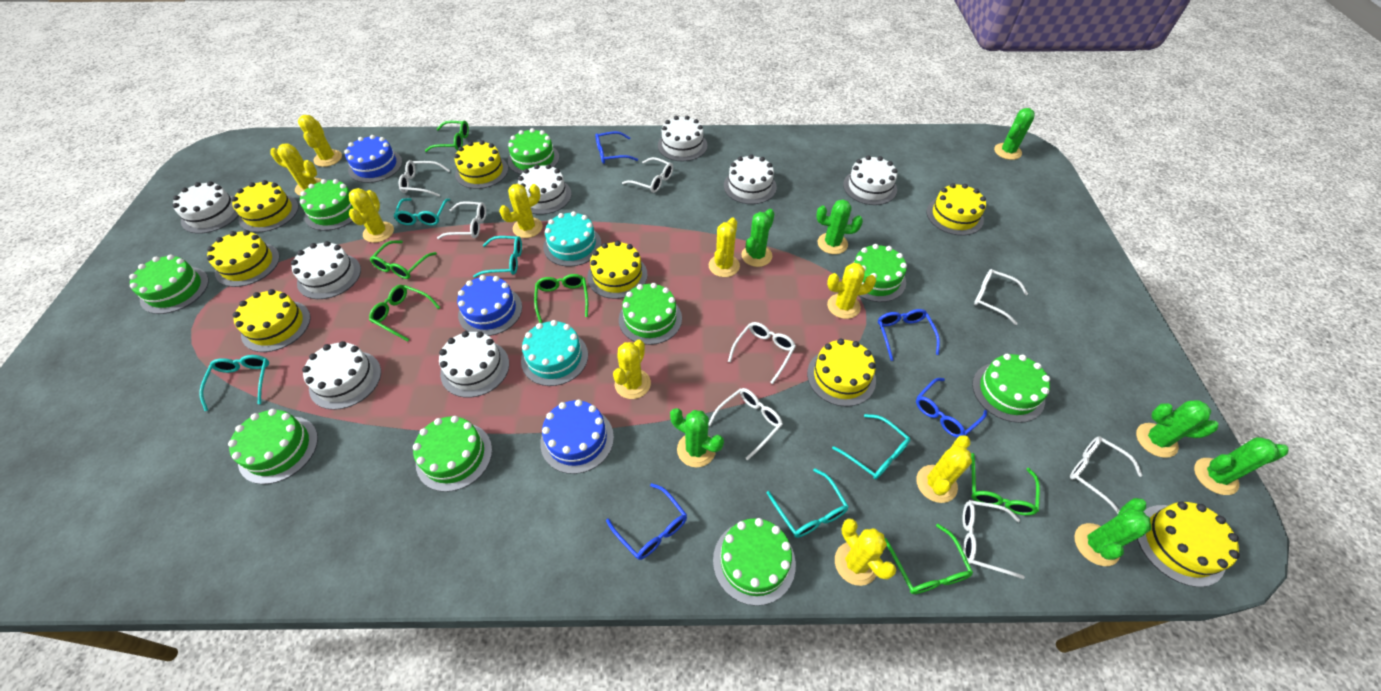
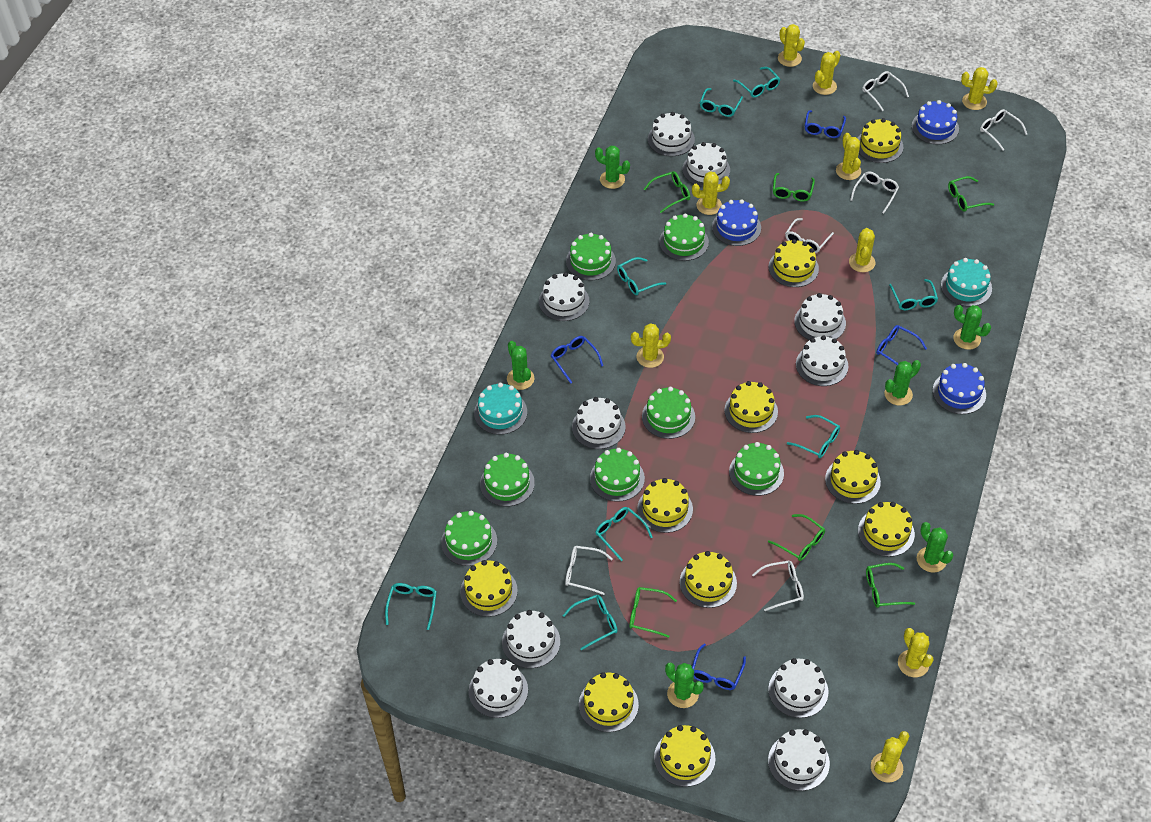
green cactus: 7 -> 6
green cake: 9 -> 7
turquoise glasses: 5 -> 8
white cake: 8 -> 10
white glasses: 8 -> 6
yellow cake: 8 -> 10

